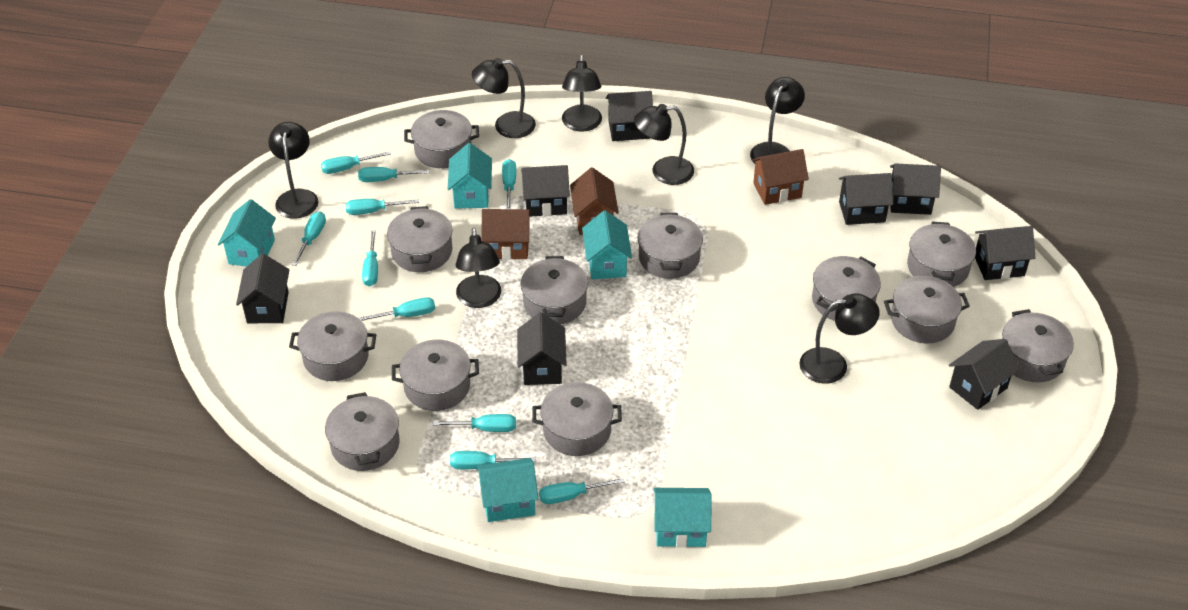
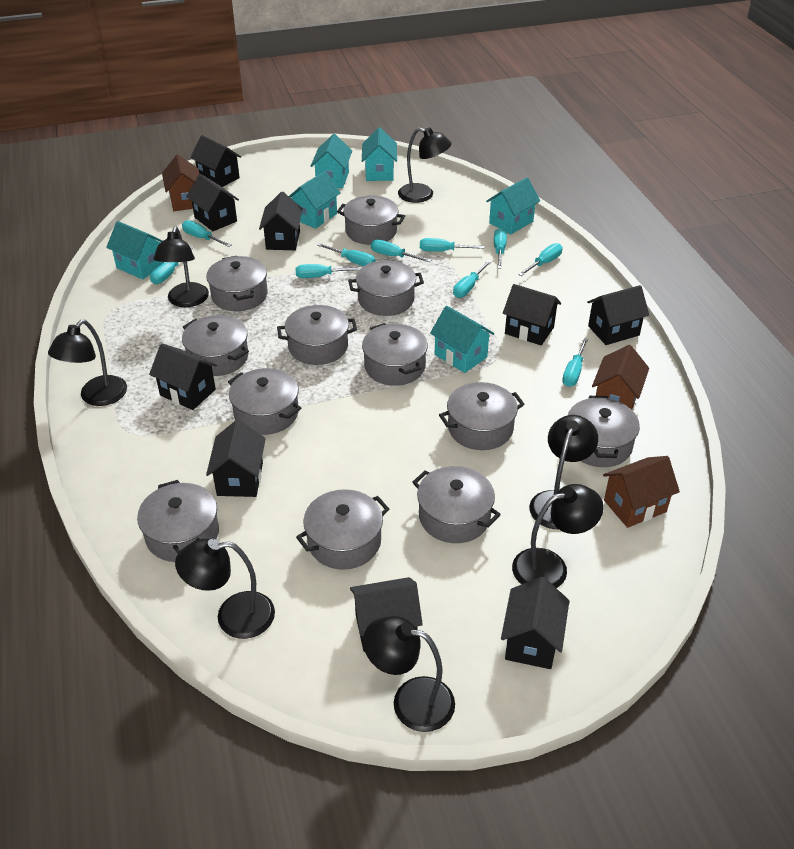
black house: 8 -> 9
turquoise house: 5 -> 6

